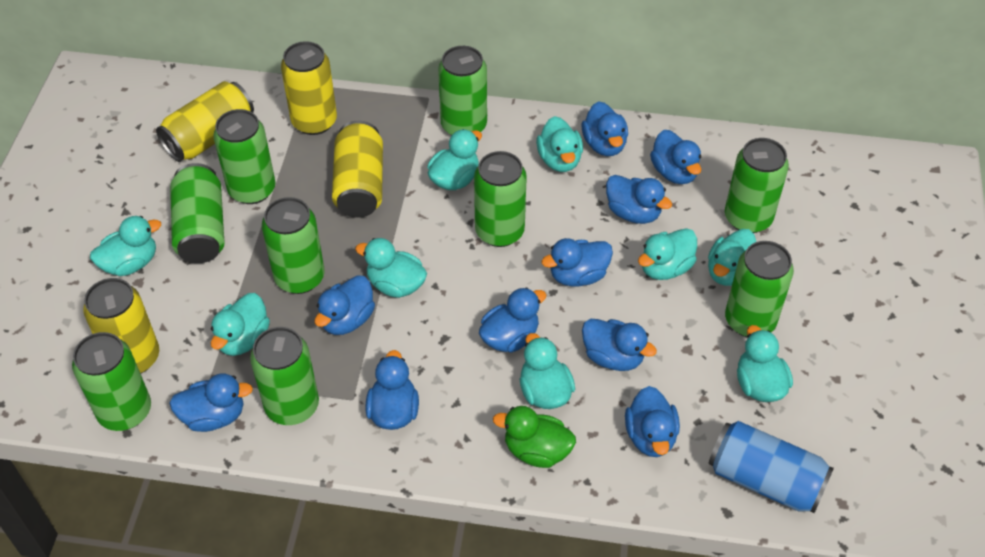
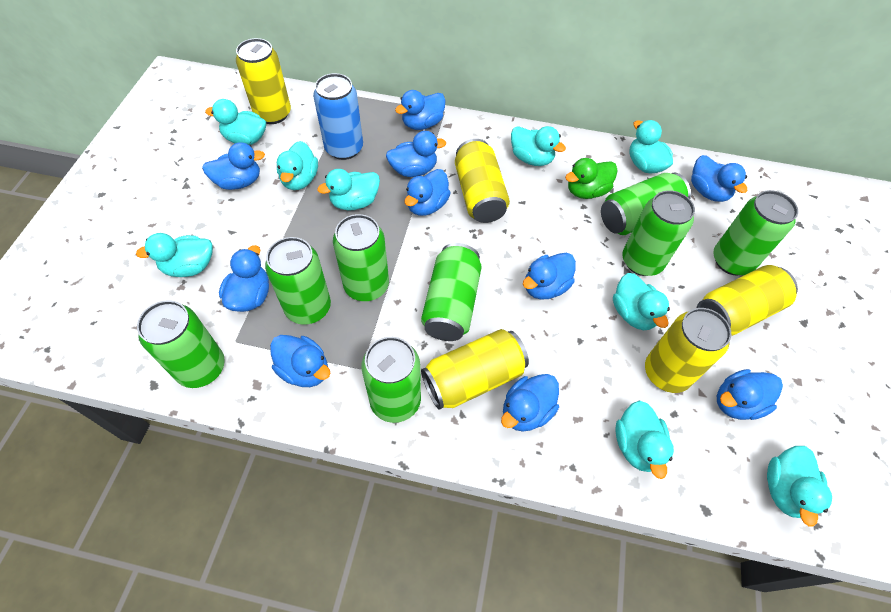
green can: 9 -> 8
yellow can: 4 -> 5

